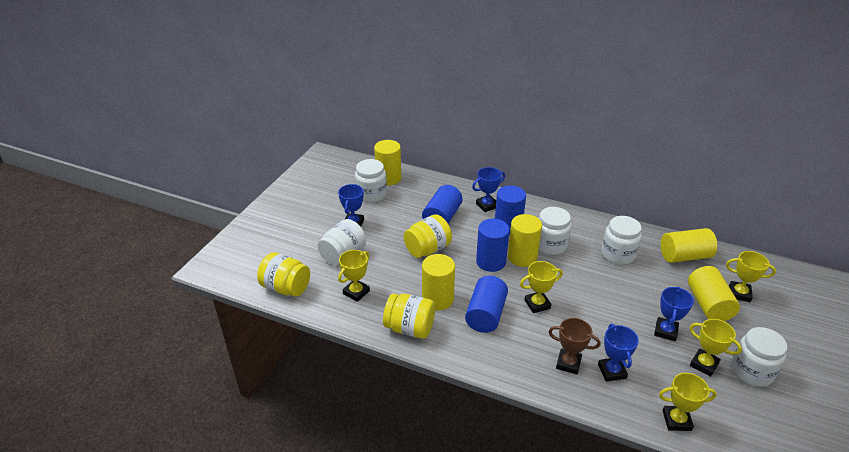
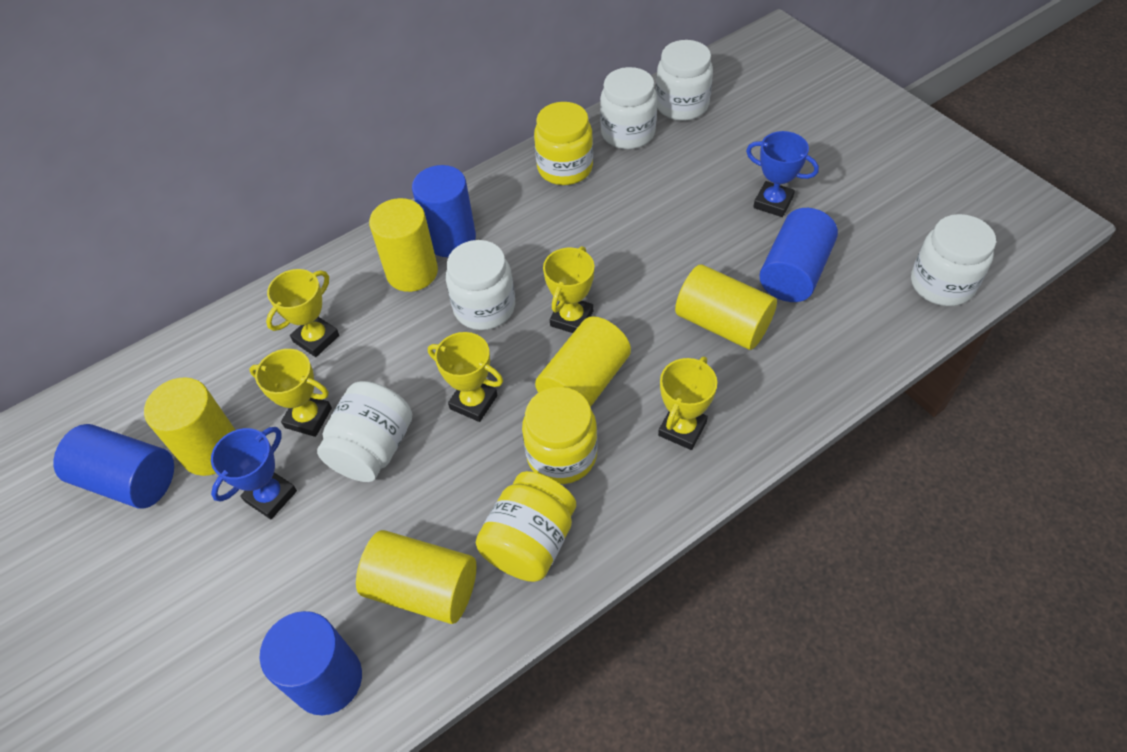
blue trophy: 4 -> 2
brown trophy: 1 -> 0

